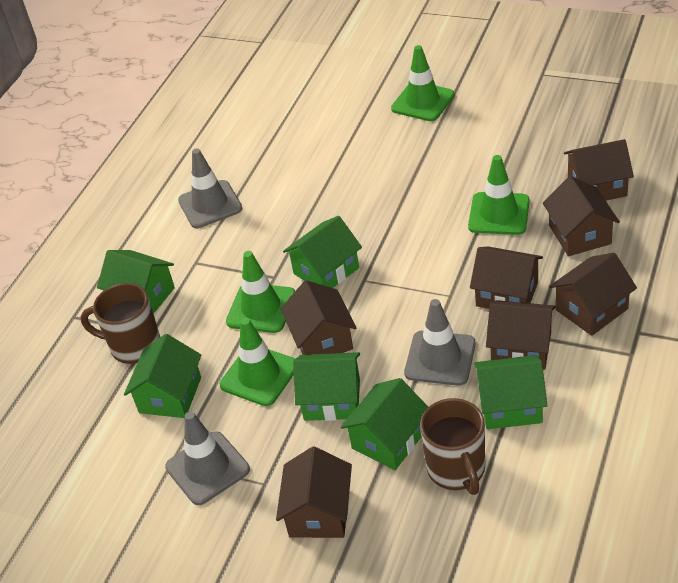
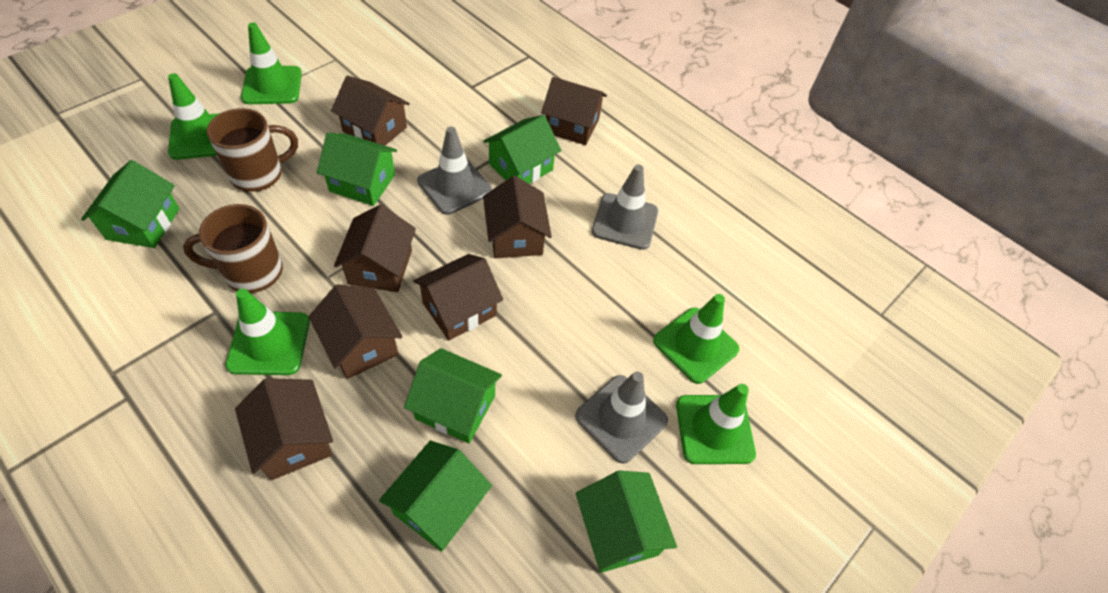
green traffic cone: 4 -> 5

